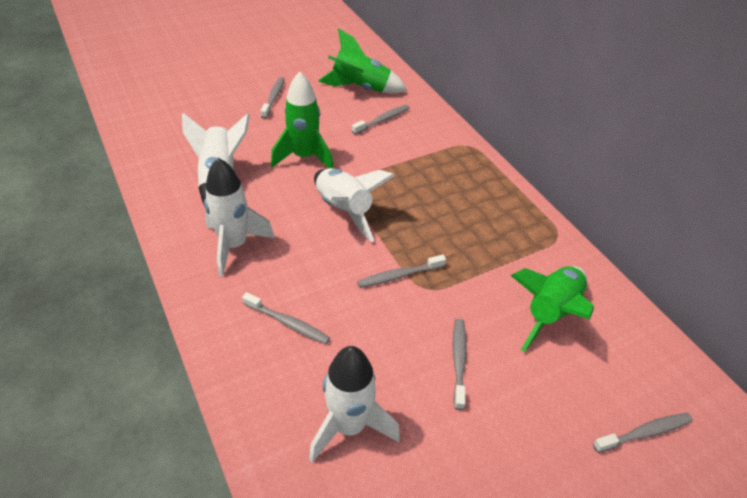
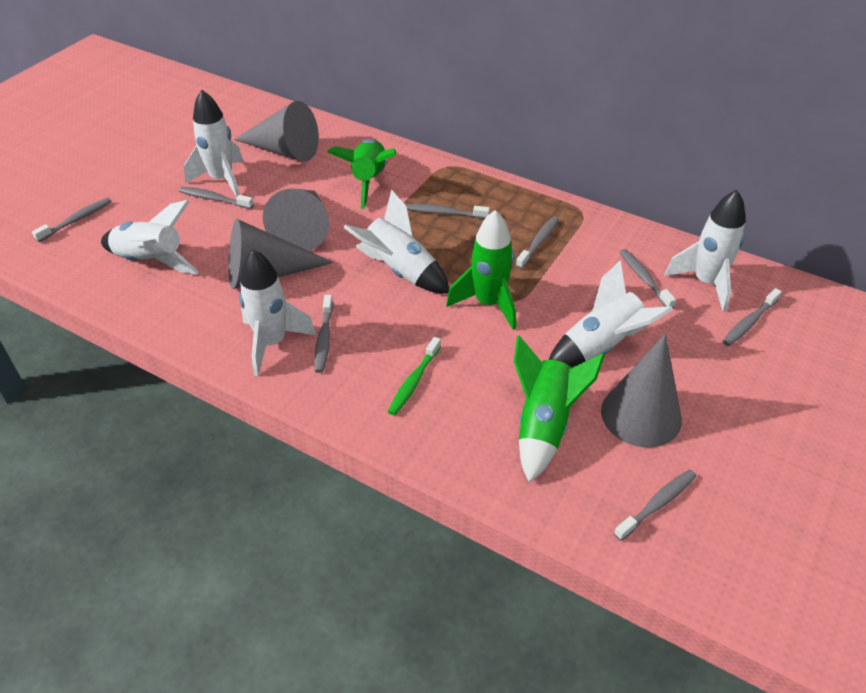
green toothbrush: 0 -> 1
grey cone: 0 -> 4
grey toothbrush: 6 -> 8
white rocket: 4 -> 6

